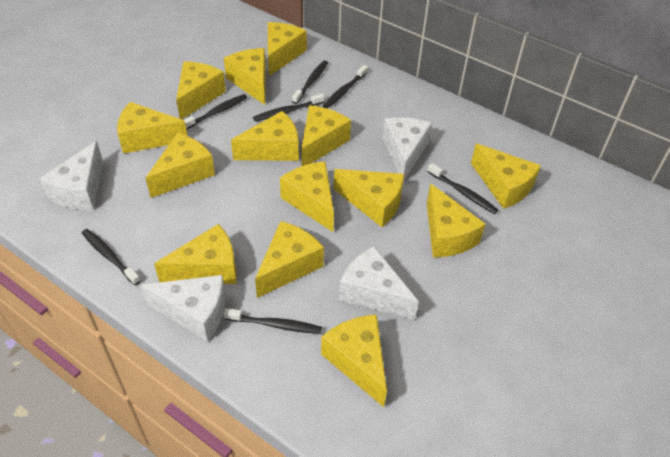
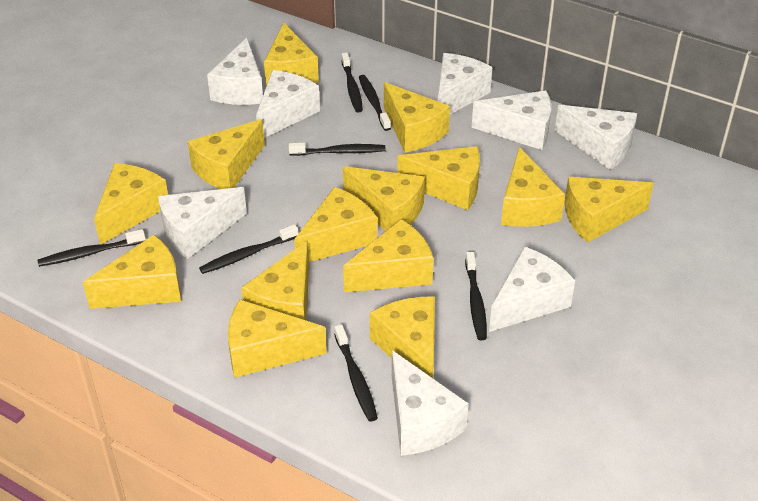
white cheese: 4 -> 8

